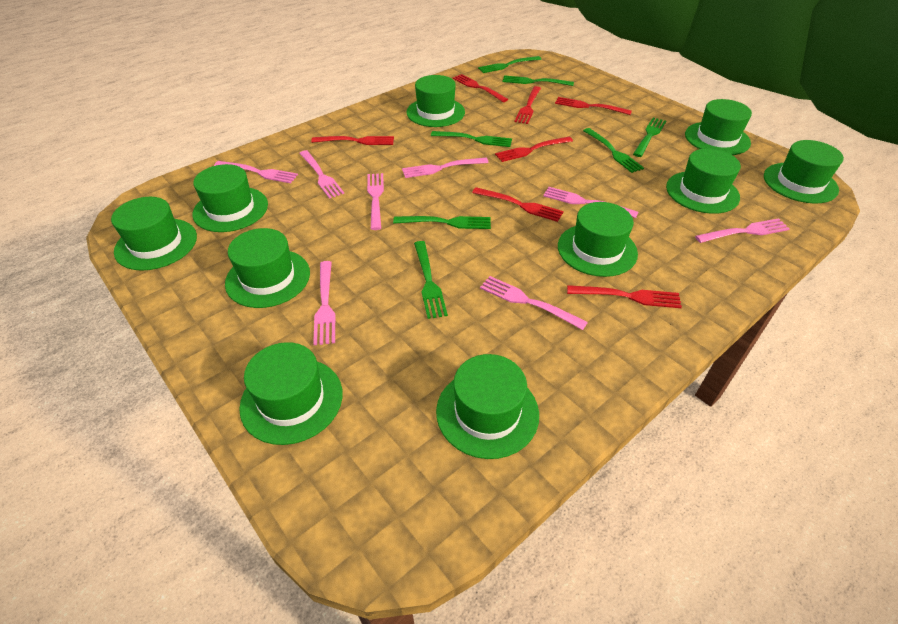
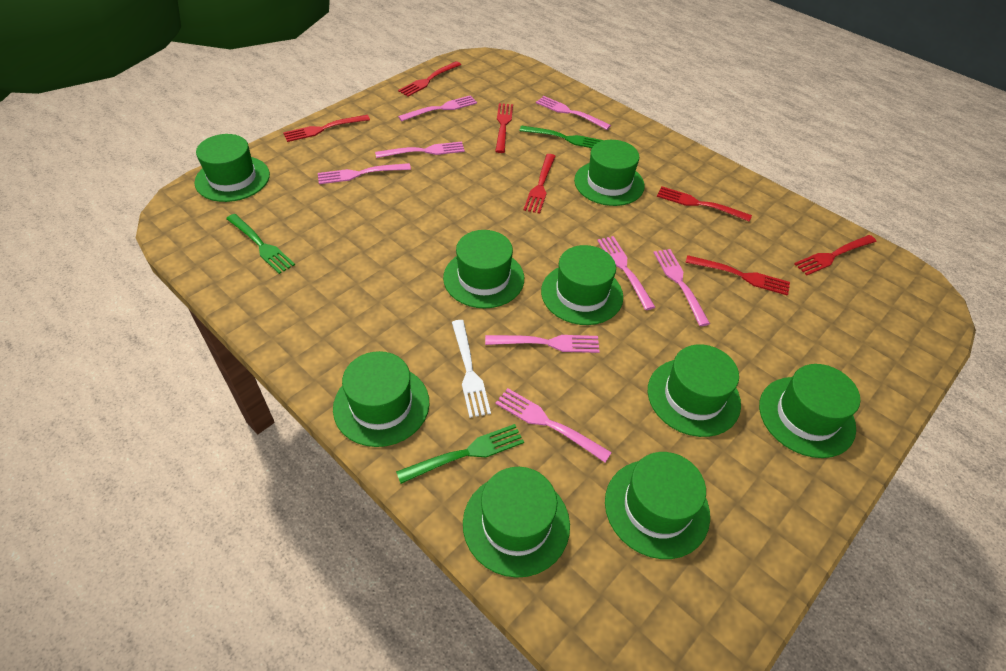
green fork: 7 -> 3
green hat: 10 -> 9
white fork: 0 -> 1

